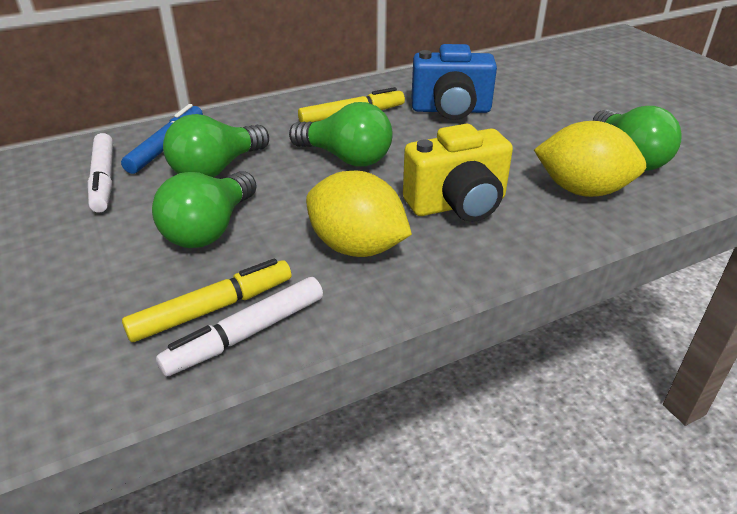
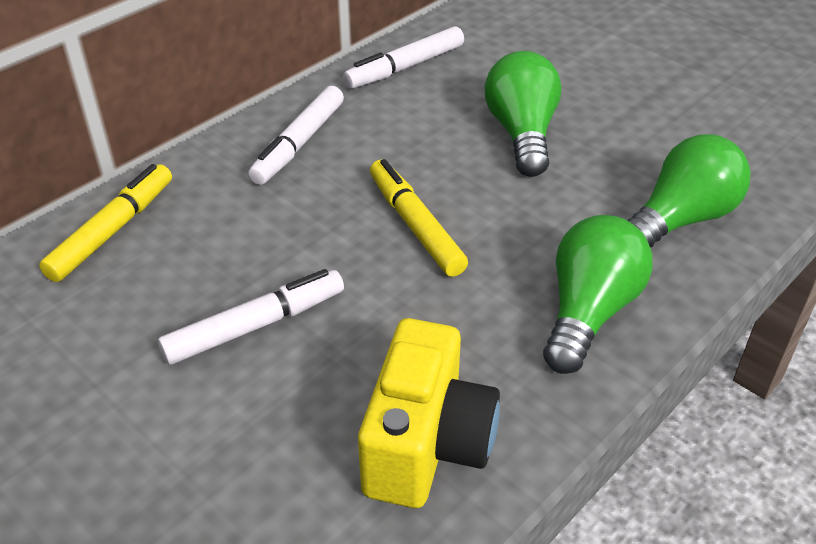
blue camera: 1 -> 0
blue marker: 1 -> 0
green light bulb: 4 -> 3
white marker: 2 -> 3
yellow lemon: 2 -> 0

